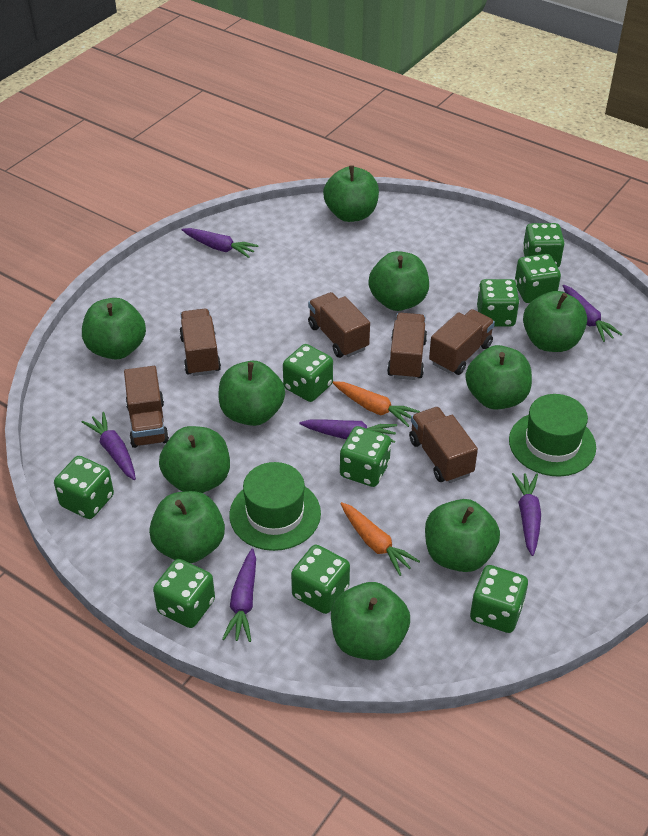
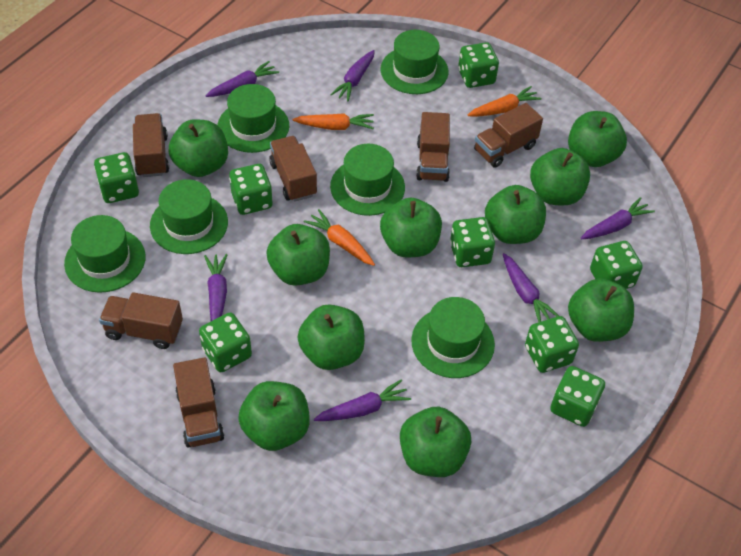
green dice: 9 -> 8
green hat: 2 -> 6
orange carrot: 2 -> 3

